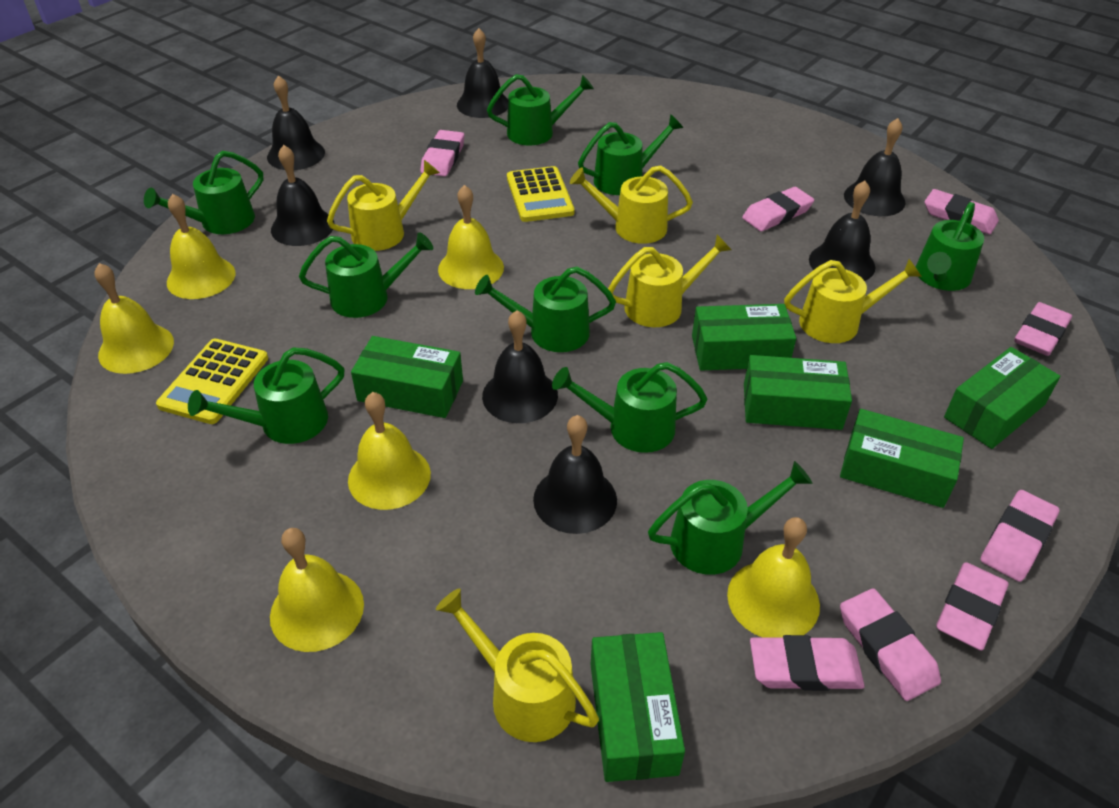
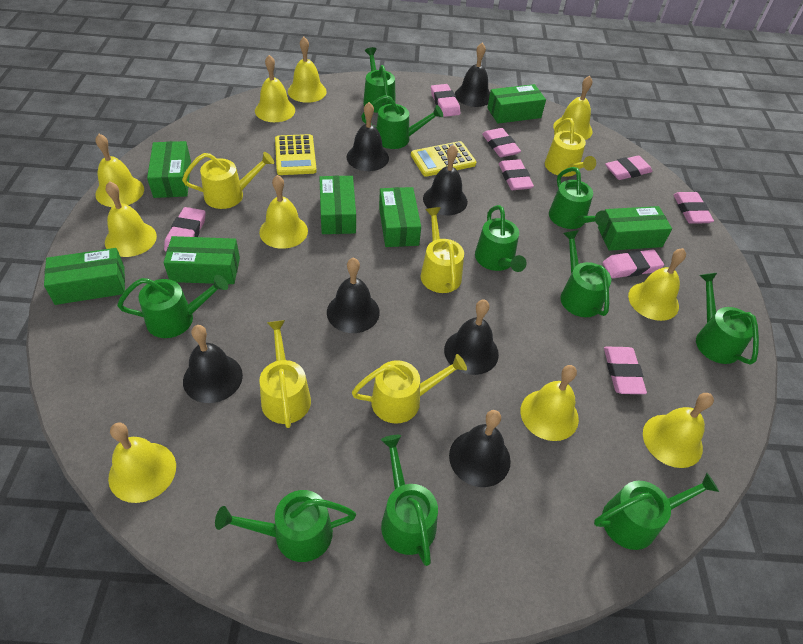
green box: 6 -> 7
green watering can: 9 -> 10
yellow bell: 6 -> 10

